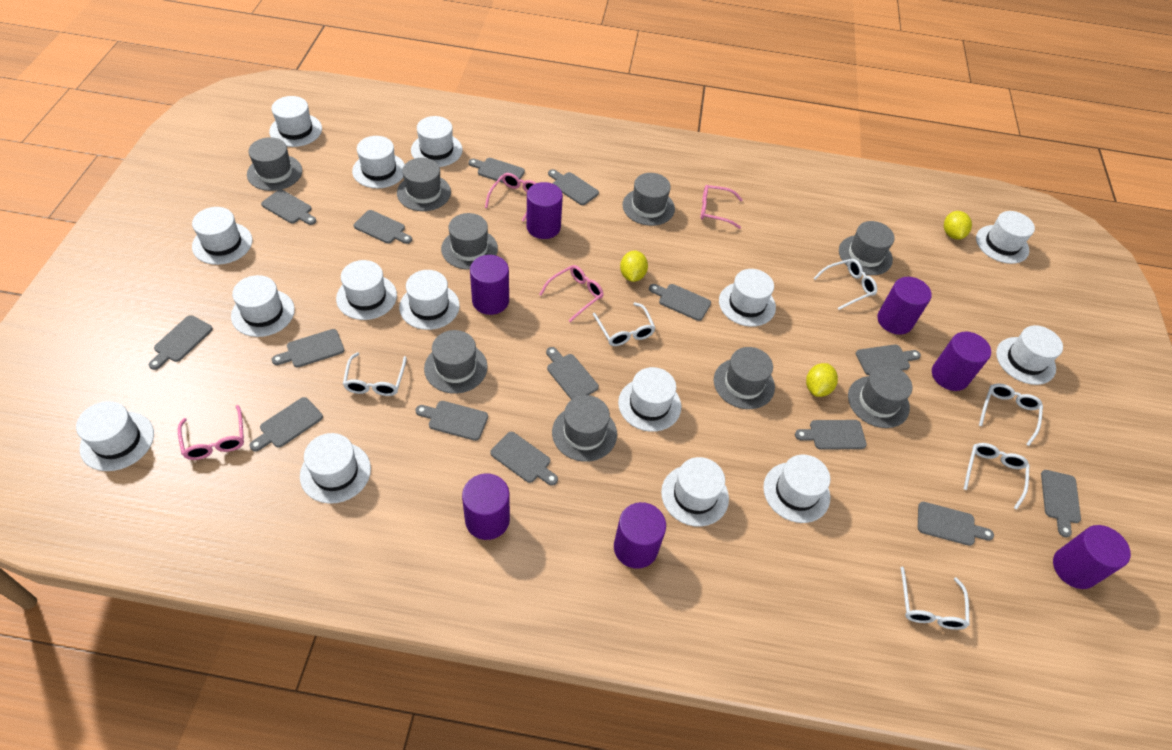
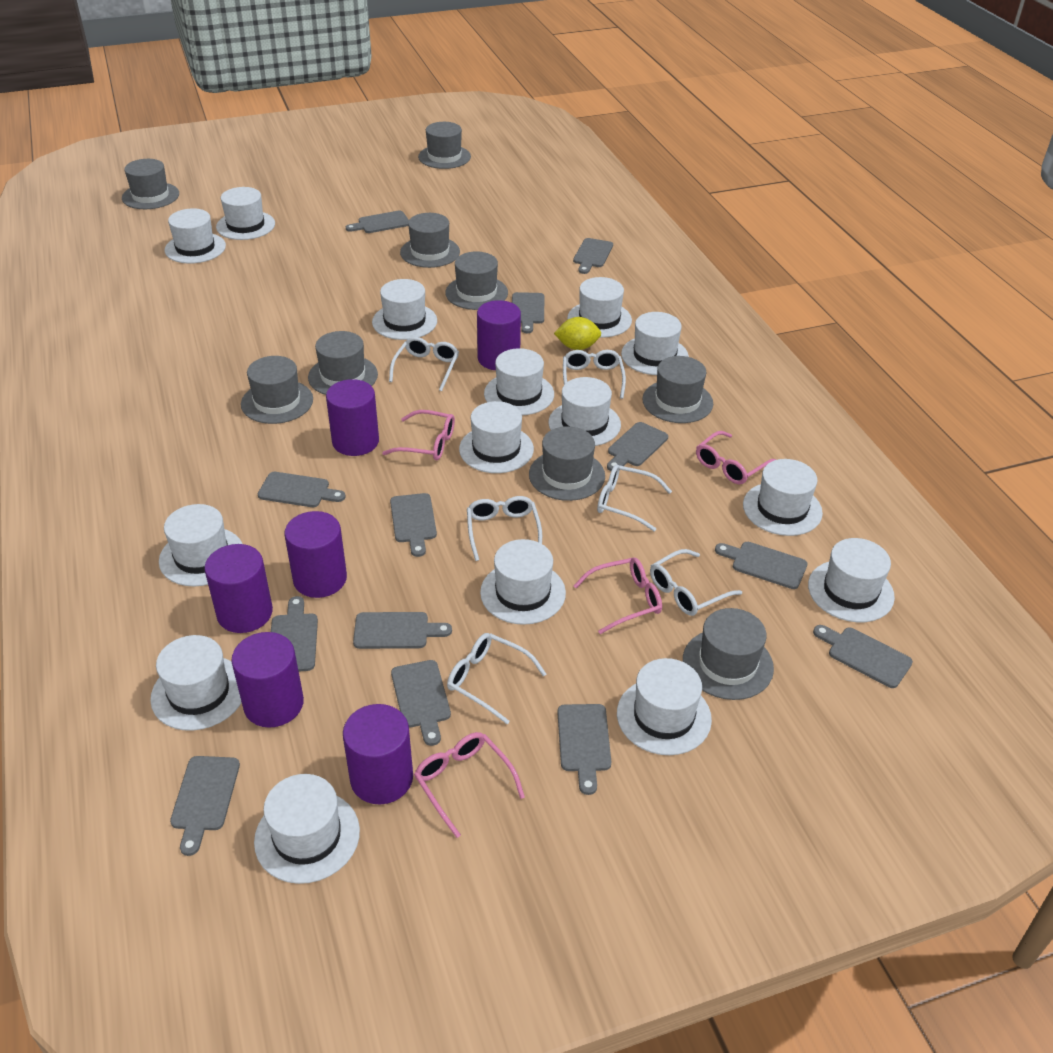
grey cutting board: 15 -> 13
purple cylinder: 7 -> 6
yellow lemon: 3 -> 1

